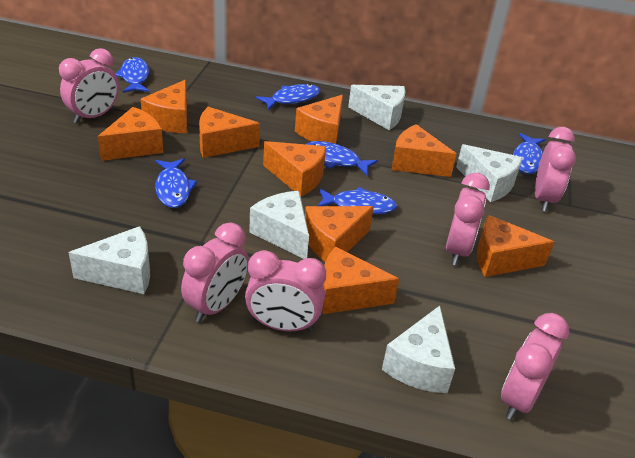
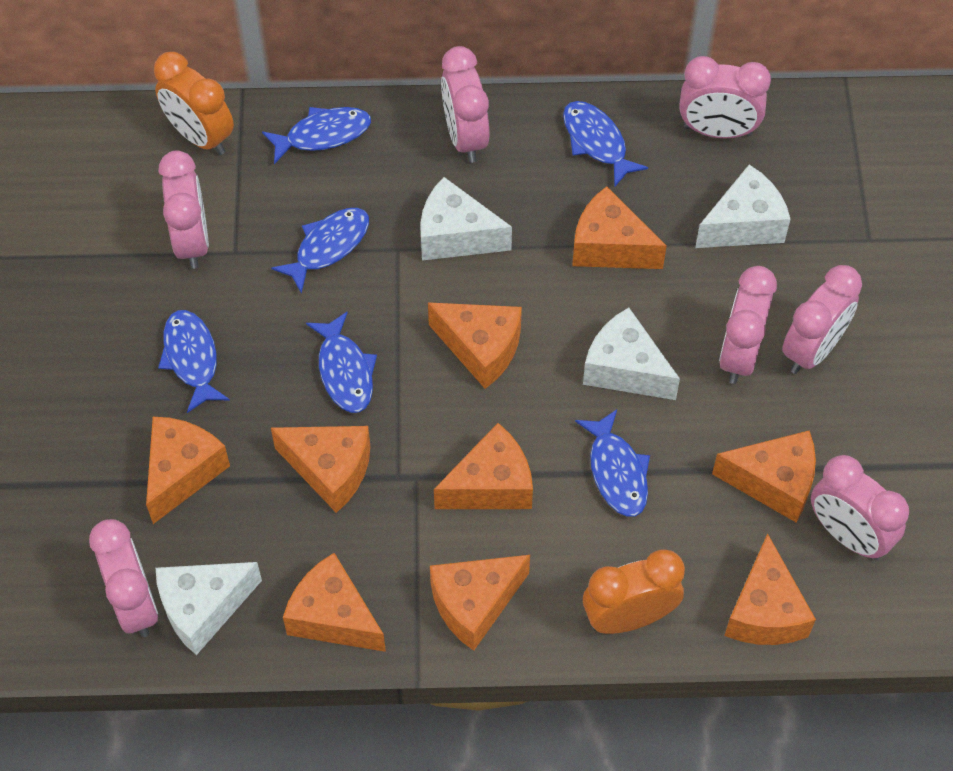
orange clock: 0 -> 2
pink clock: 6 -> 7
white cheese: 5 -> 4

